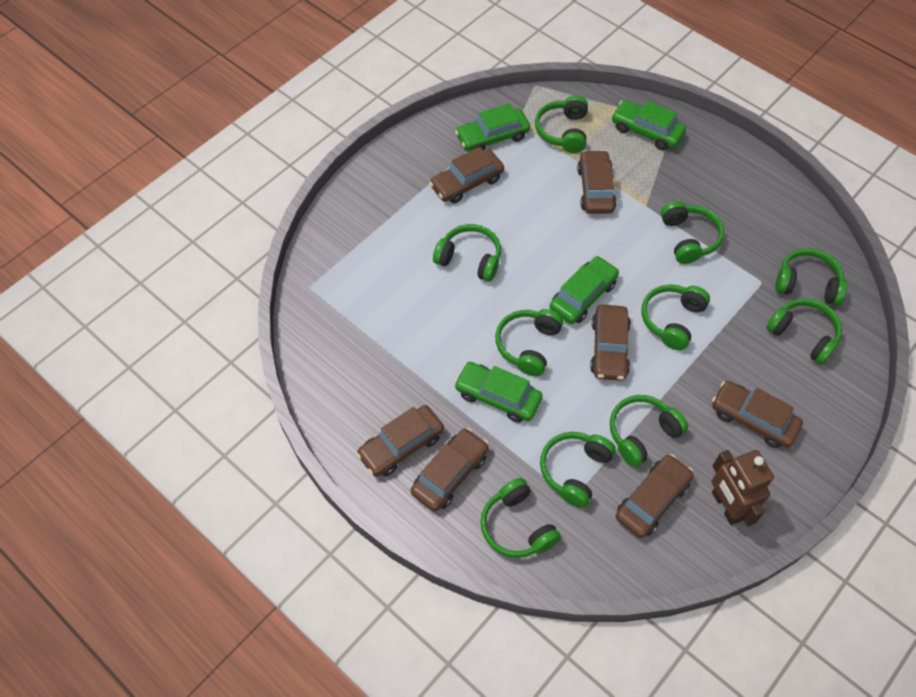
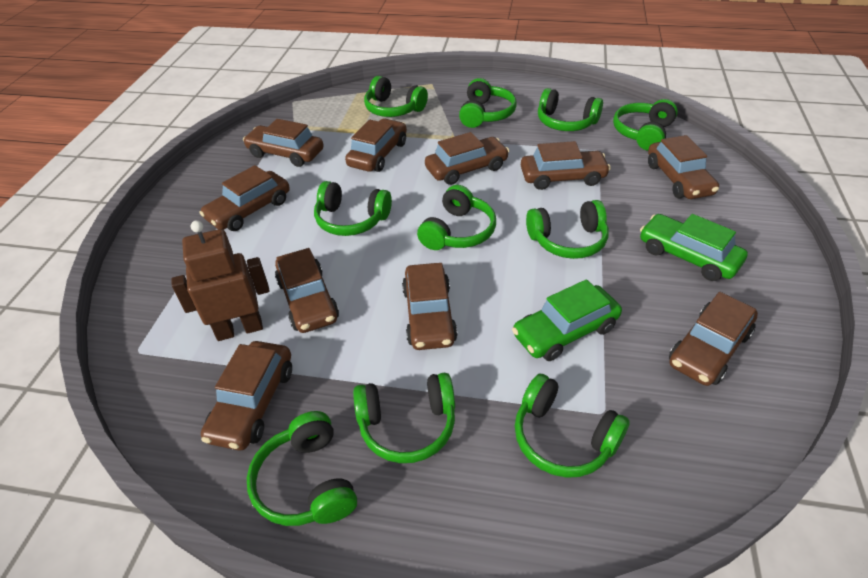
brown car: 7 -> 10
green car: 4 -> 2

